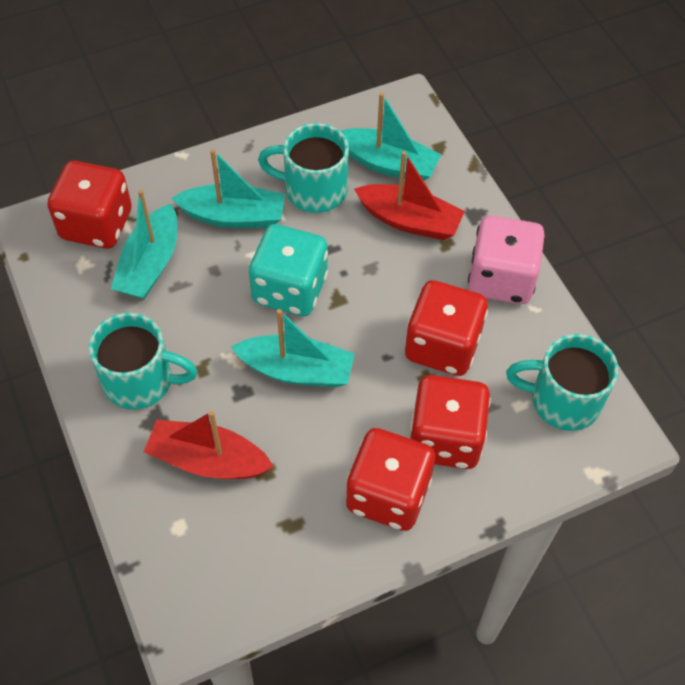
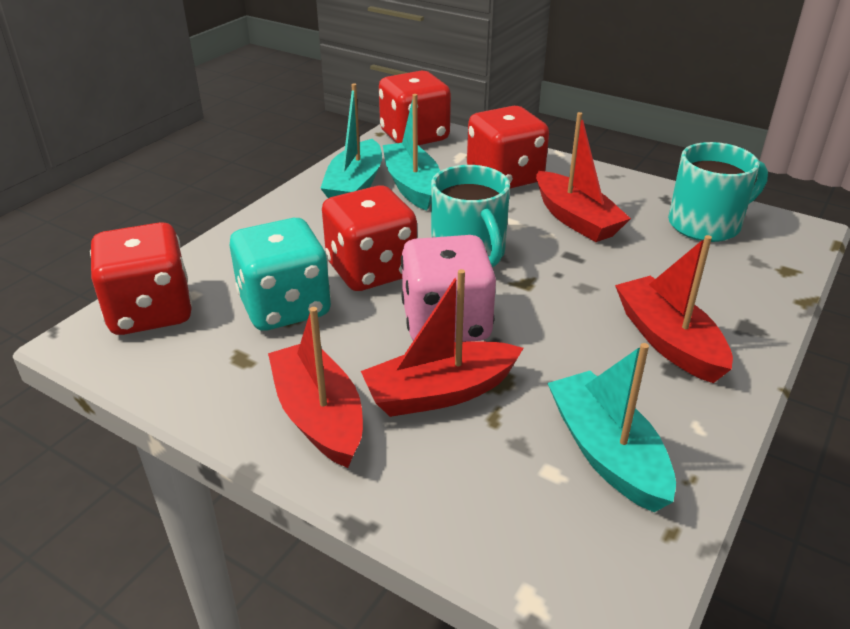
red boat: 2 -> 4
turquoise boat: 4 -> 3
turquoise mug: 3 -> 2

